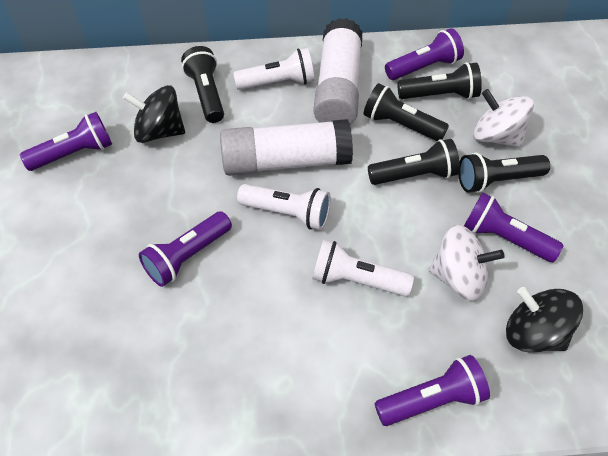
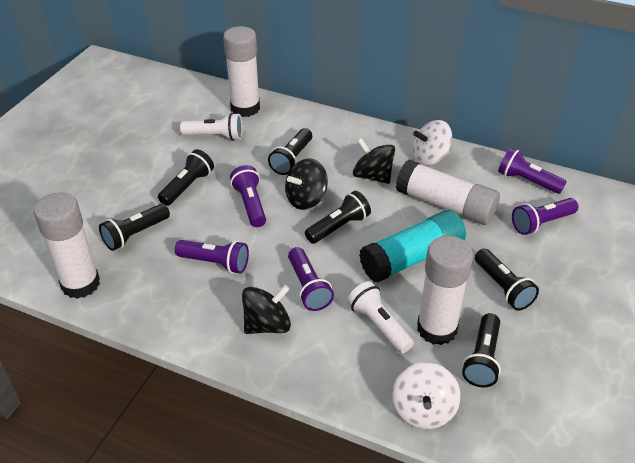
black flashlight: 5 -> 6
black spinning top: 2 -> 3
turquoise glue stick: 0 -> 1
white flashlight: 3 -> 2
white glue stick: 2 -> 4

